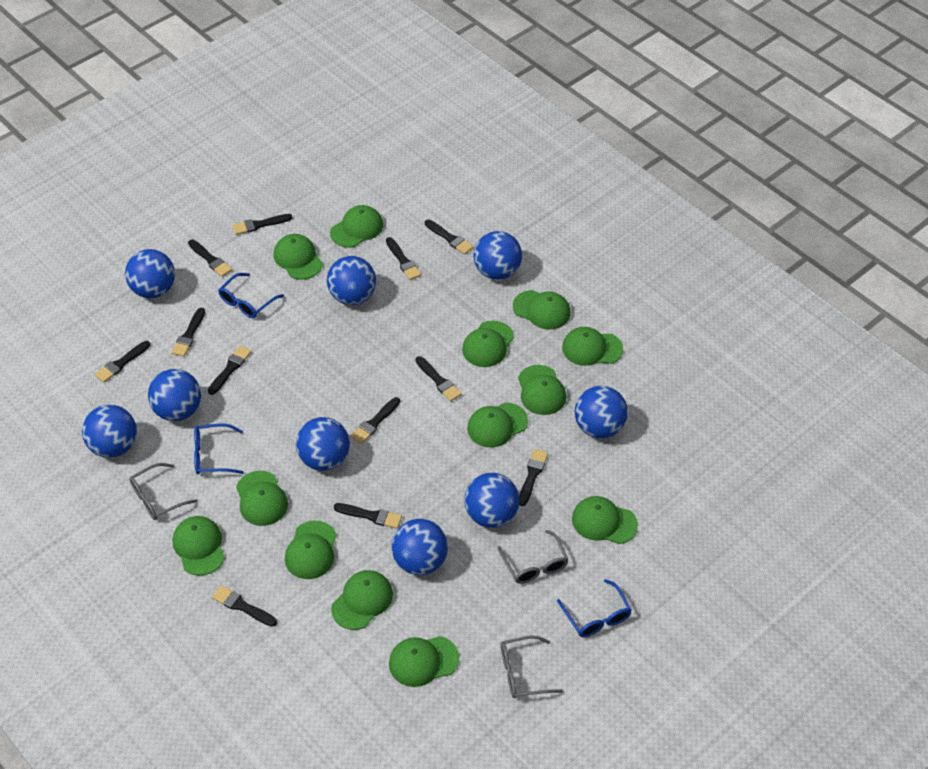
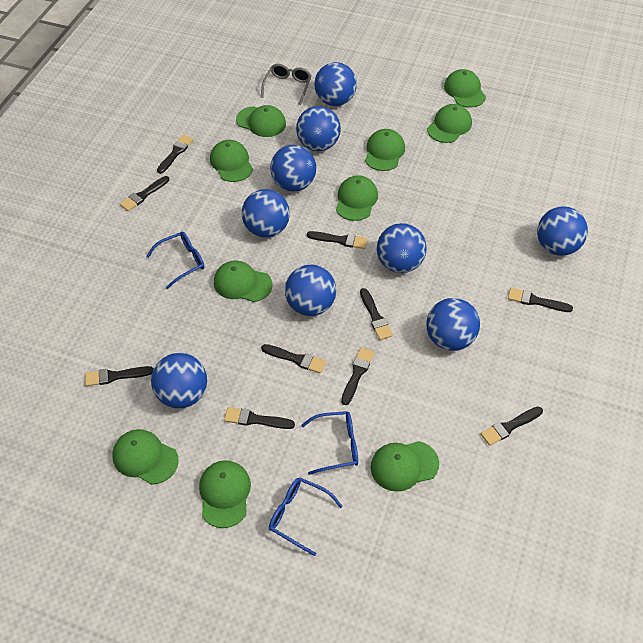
black brush: 12 -> 10
green cap: 13 -> 10
grey glasses: 3 -> 1

